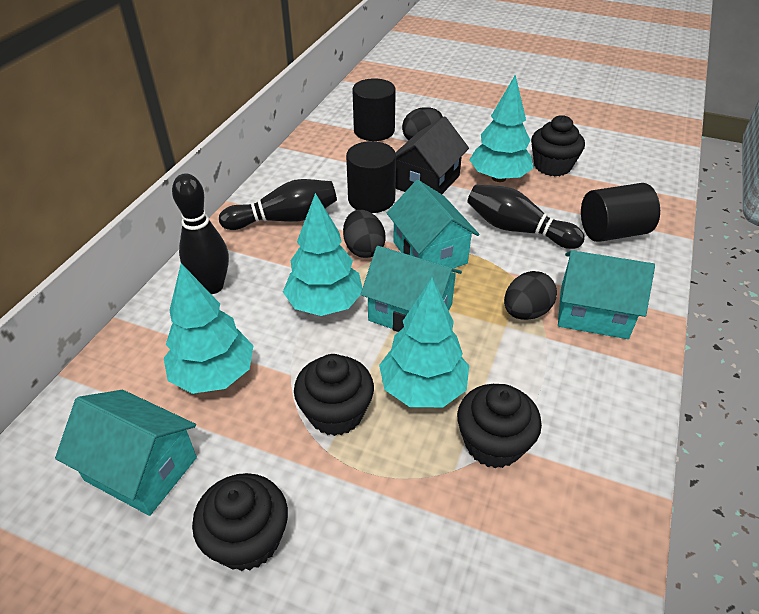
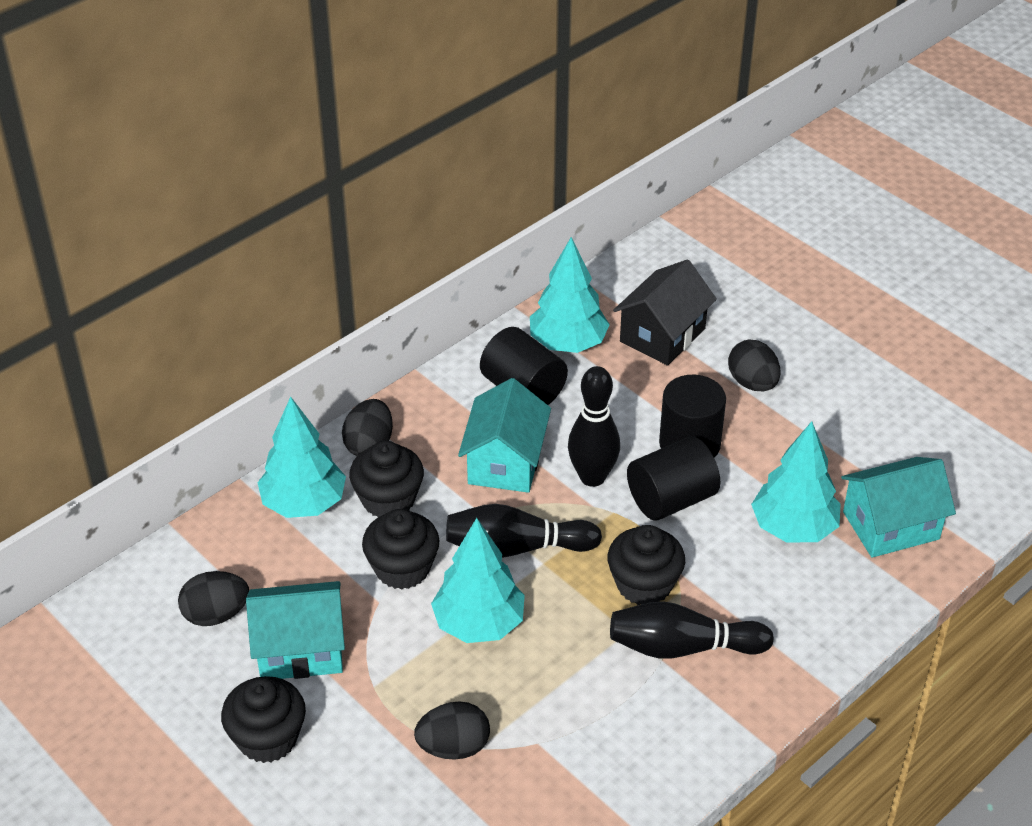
black egg: 3 -> 4
turquoise house: 4 -> 3

